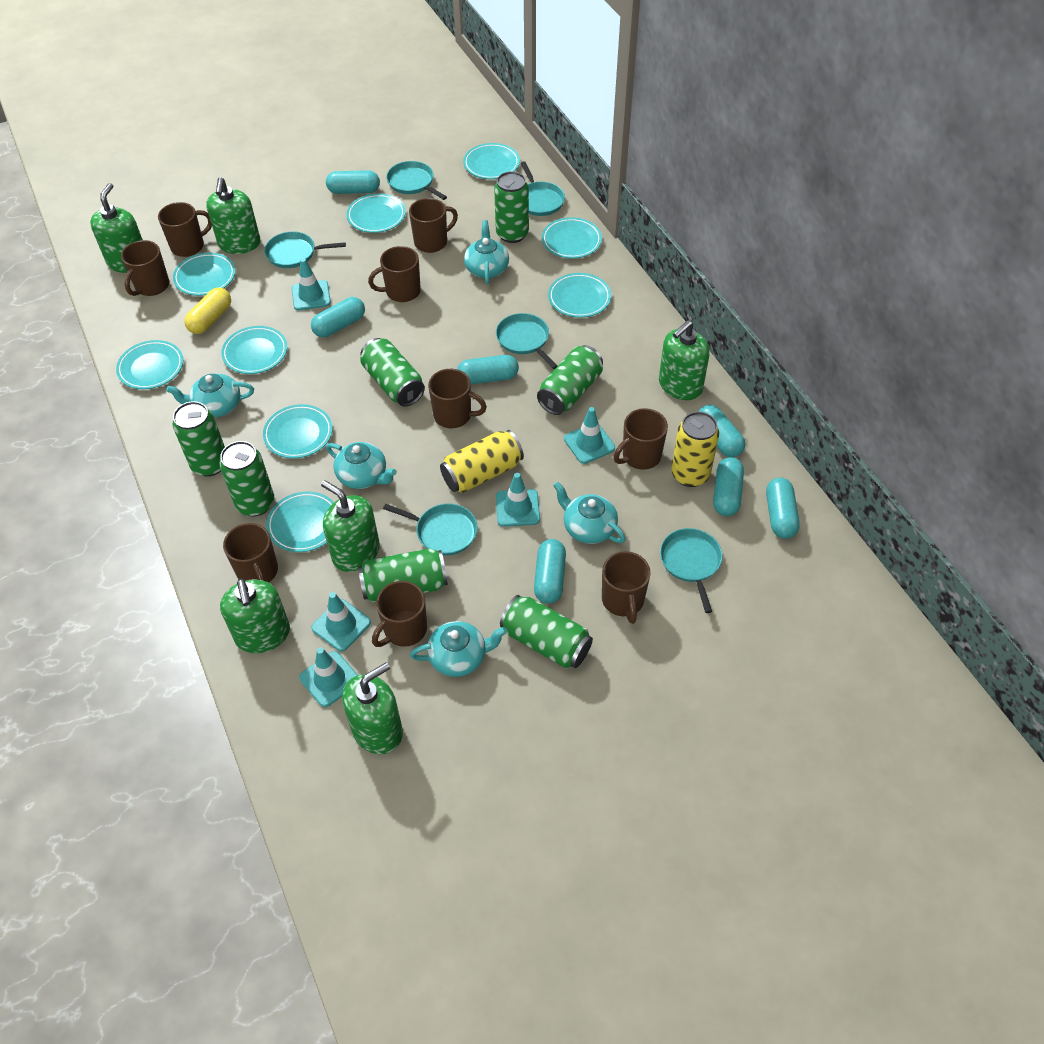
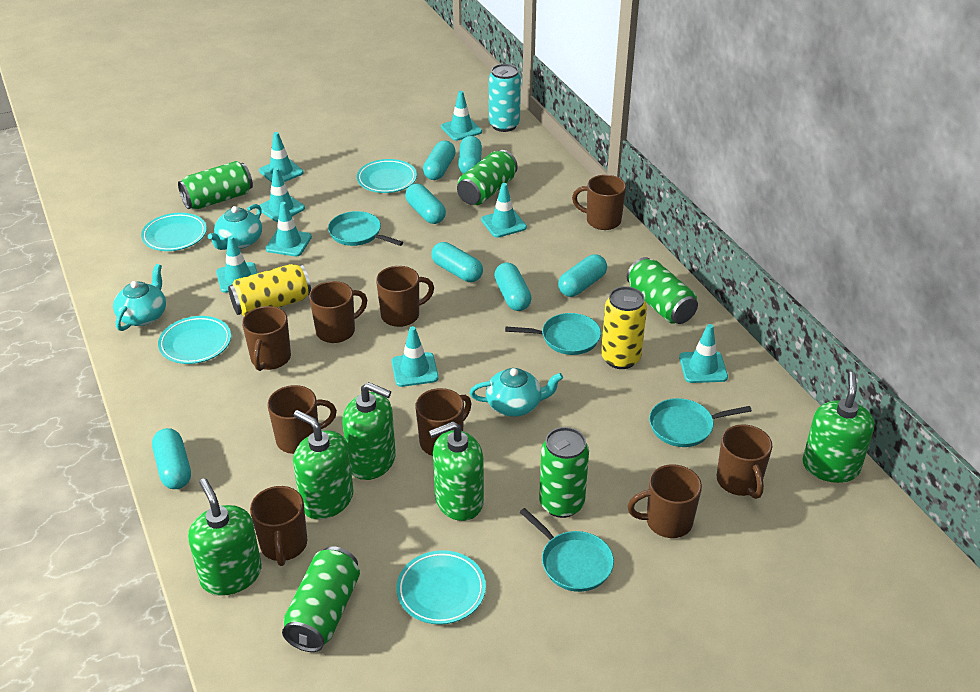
green can: 7 -> 5
green soap dispenser: 6 -> 5
turquoise can: 0 -> 1
turquoise pan: 6 -> 4
turquoise plate: 9 -> 4
turquoise teapot: 5 -> 3
turquoise traffic cone: 5 -> 8
yellow capsule: 1 -> 0

